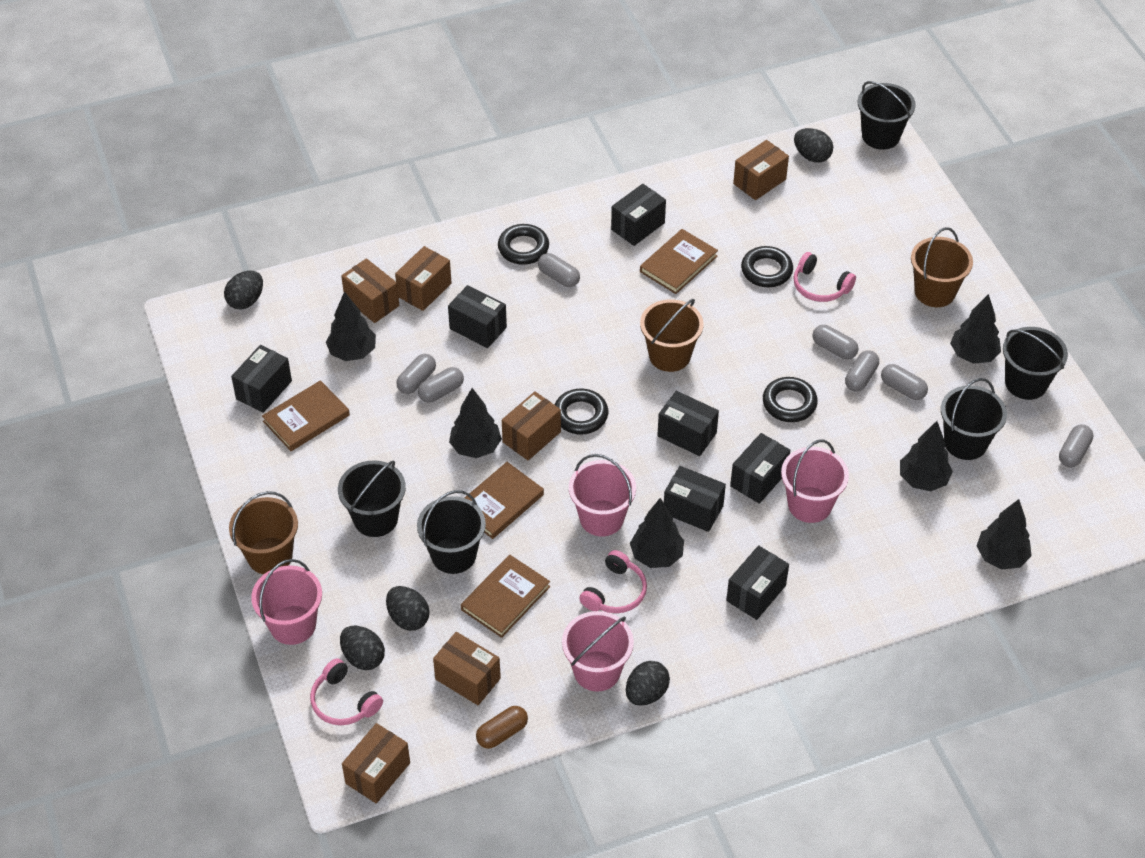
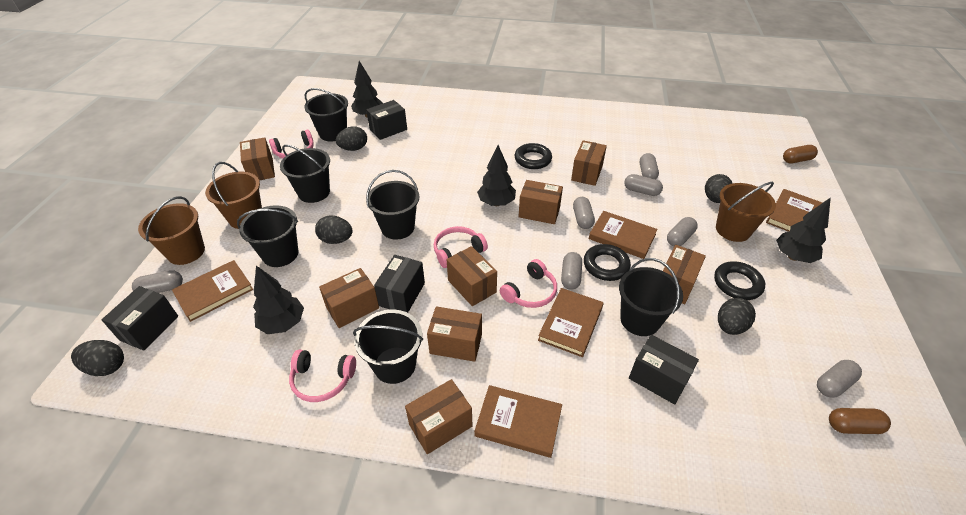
black box: 7 -> 4
black bucket: 5 -> 6
black ring: 4 -> 3
black tree: 6 -> 4
brown book: 4 -> 5
brown box: 6 -> 8
brown capsule: 1 -> 2
pink bucket: 4 -> 0
pink headphones: 3 -> 4

